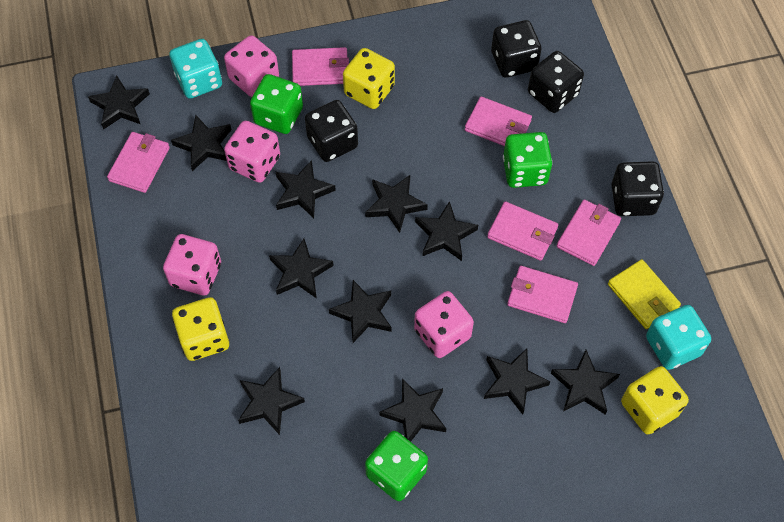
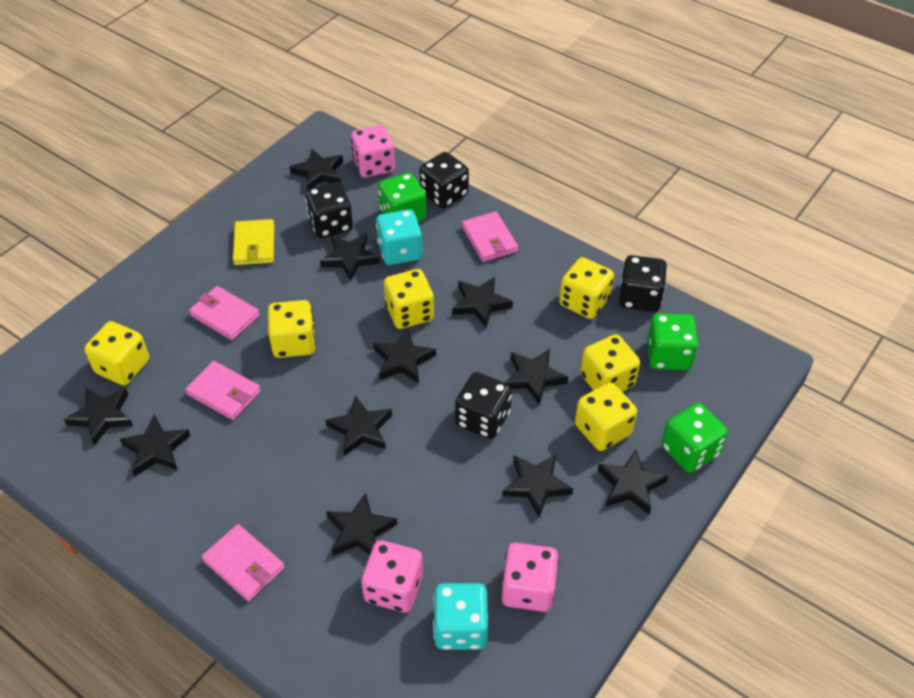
pink dice: 4 -> 3
pink wallet: 6 -> 4
yellow dice: 3 -> 6

